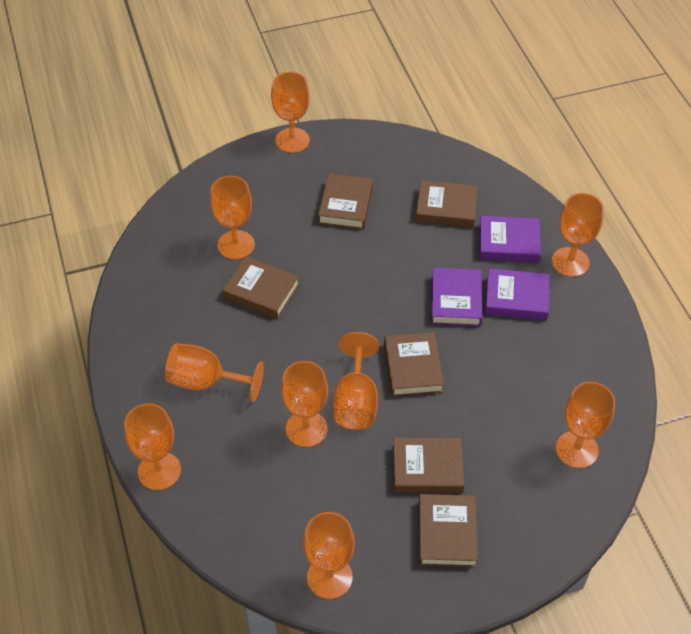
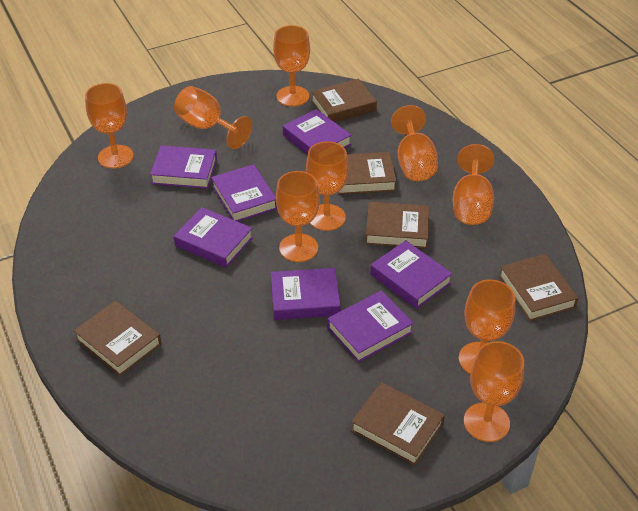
purple book: 3 -> 7

